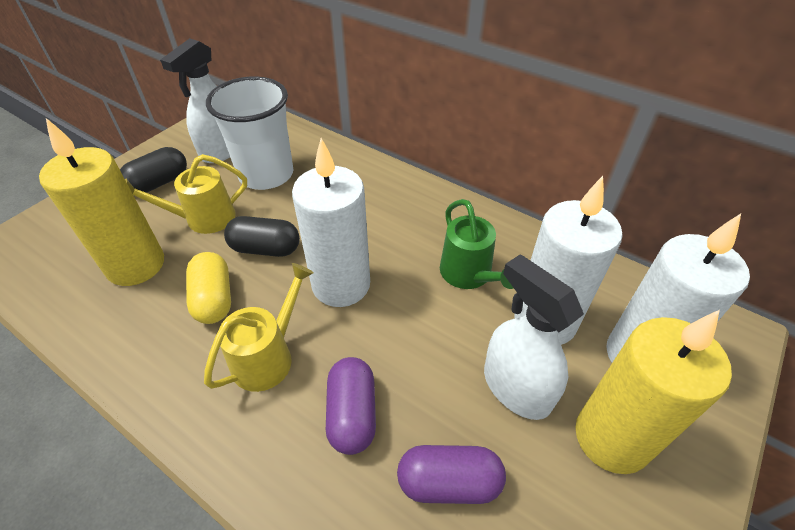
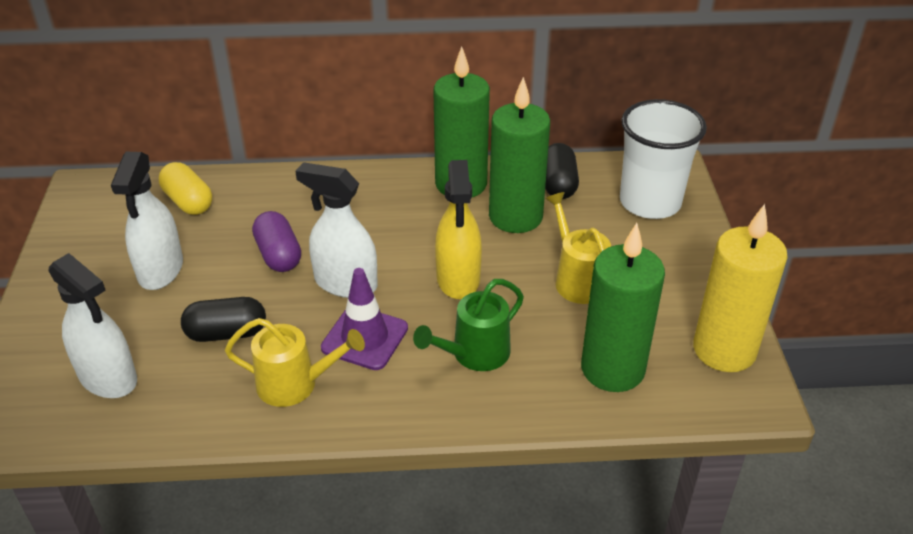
green candle: 0 -> 3
purple capsule: 2 -> 1
purple traffic cone: 0 -> 1
white candle: 3 -> 0
white spray bottle: 2 -> 3
yellow candle: 2 -> 1
yellow spray bottle: 0 -> 1

